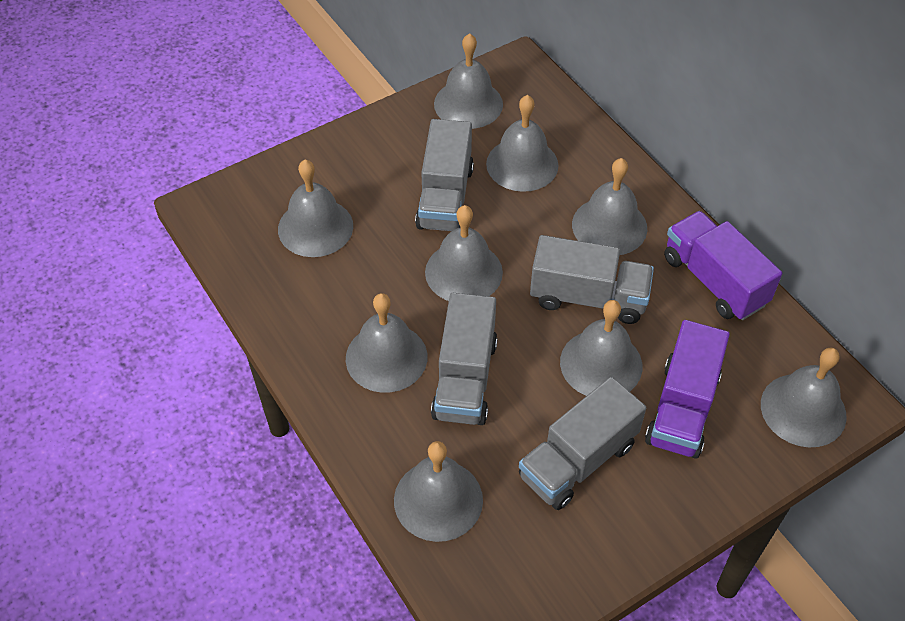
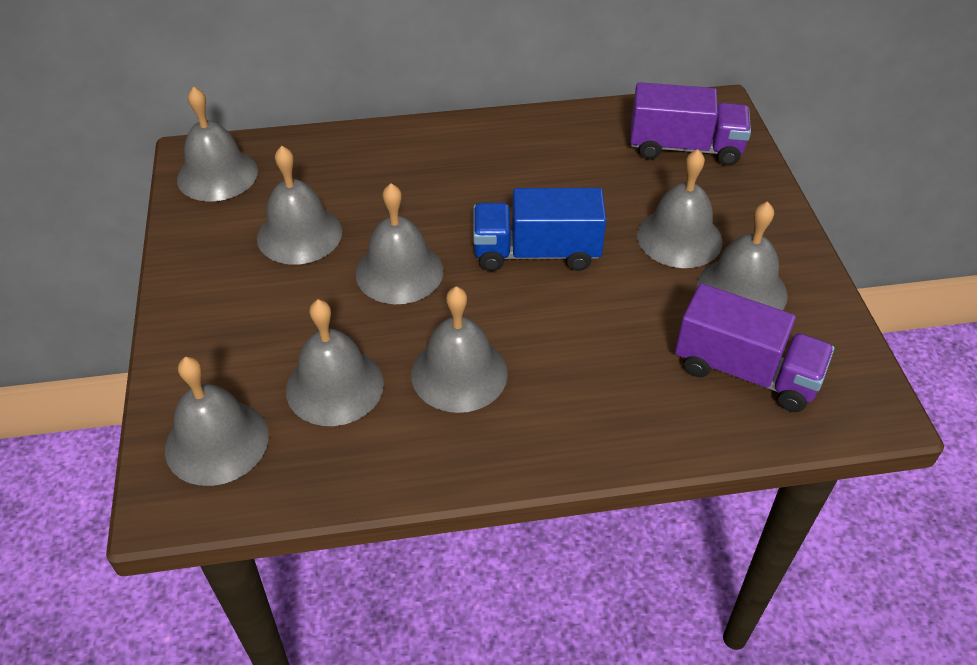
blue truck: 0 -> 1
grey bell: 9 -> 8
grey truck: 4 -> 0

